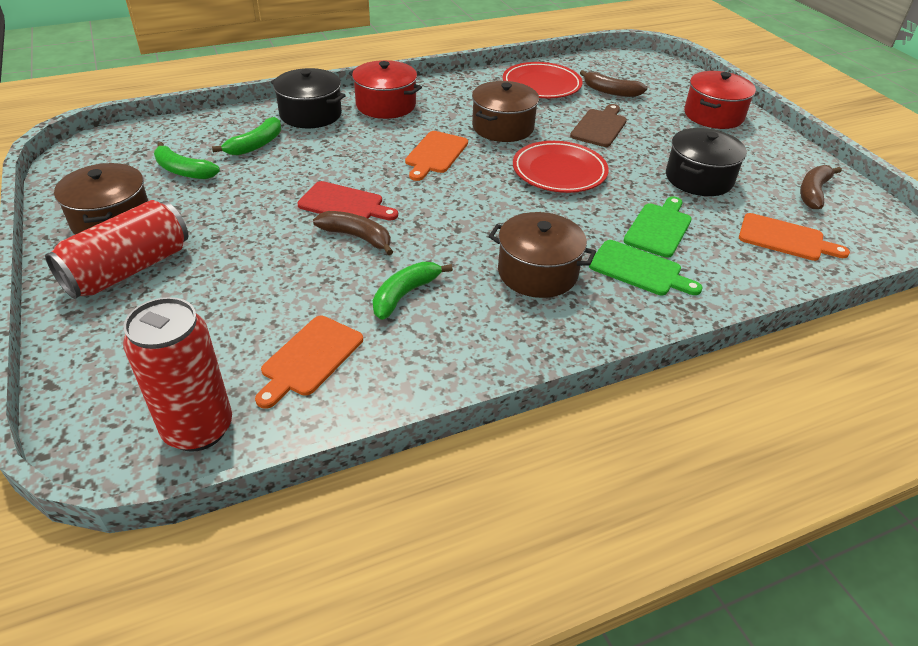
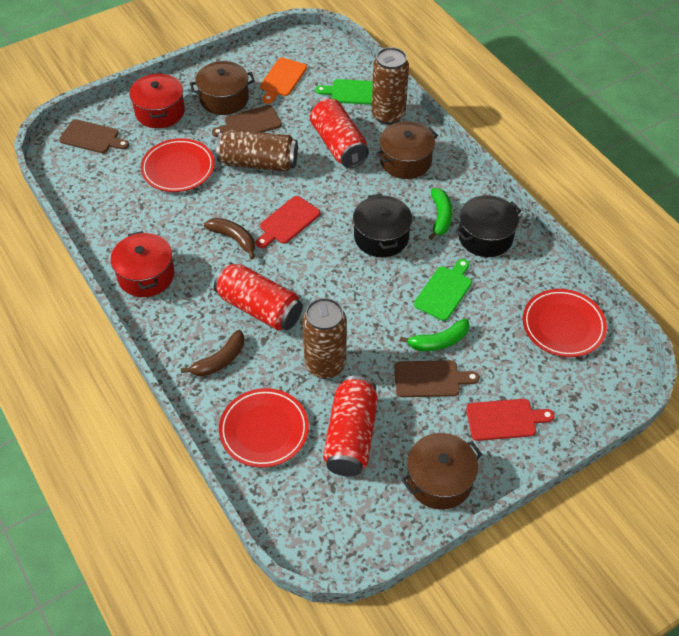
brown banana: 3 -> 2
brown can: 0 -> 3
brown cutting board: 1 -> 3
green banana: 3 -> 2
orange cutting board: 3 -> 1
red can: 2 -> 3
red cutting board: 1 -> 2
red plate: 2 -> 3

